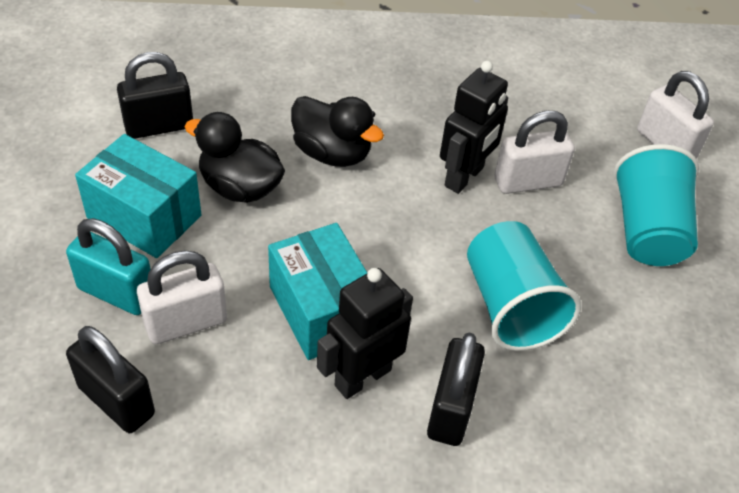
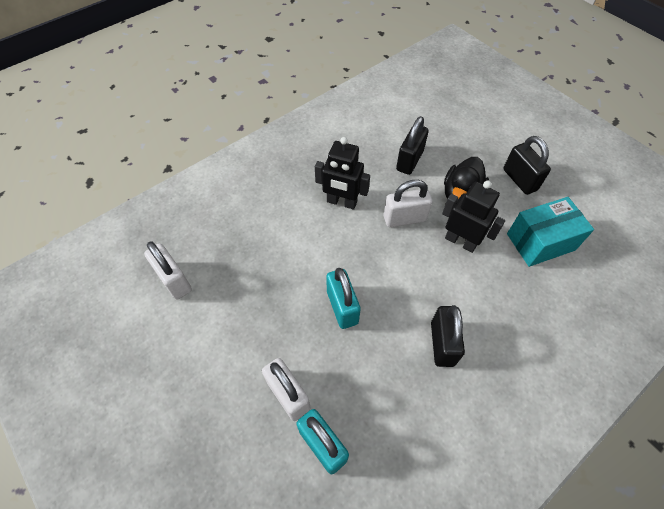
black duck: 2 -> 1
turquoise box: 2 -> 1
turquoise cup: 2 -> 0
turquoise padlock: 1 -> 2

